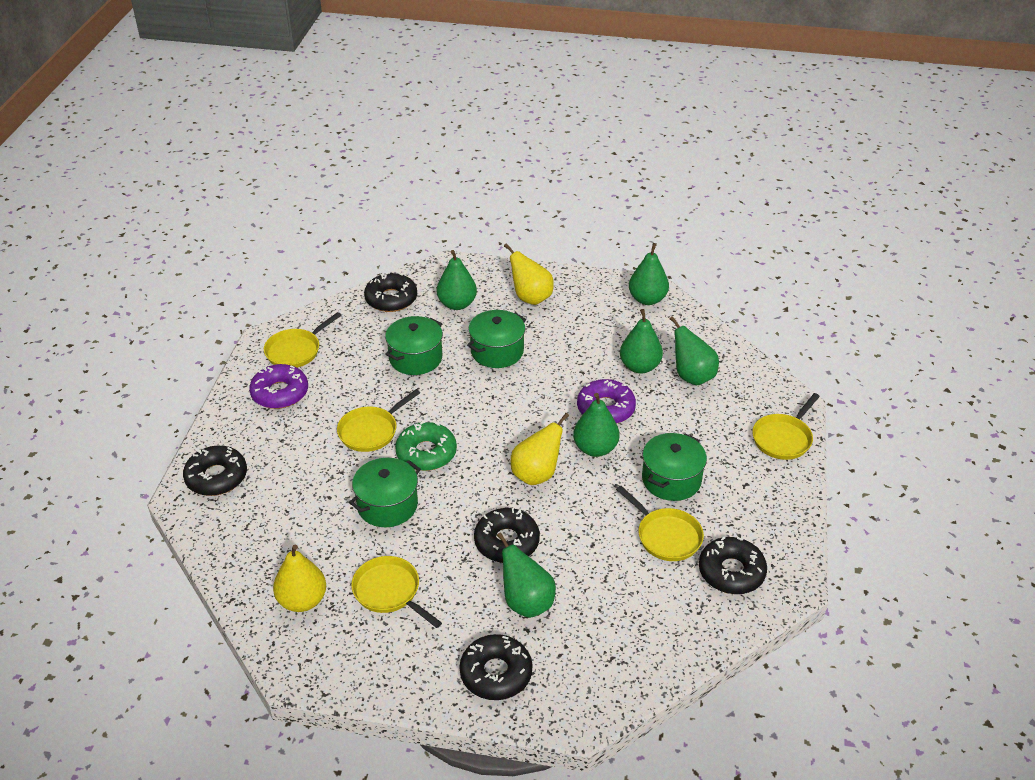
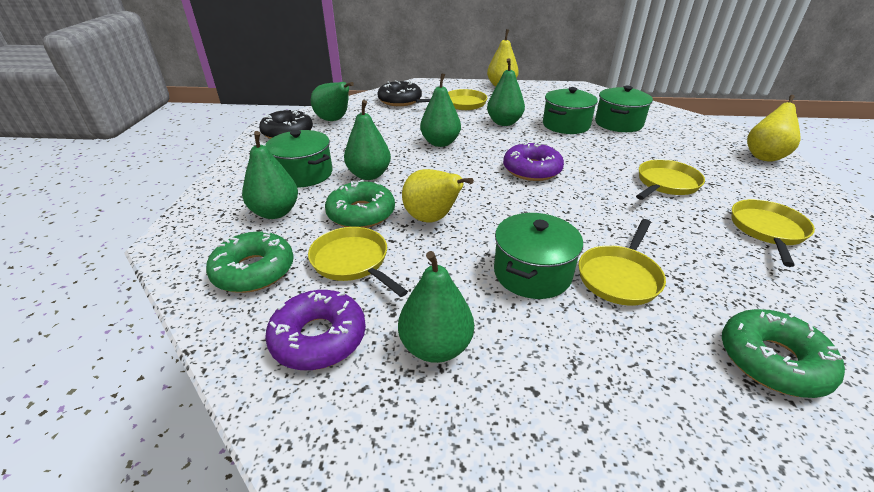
black donut: 5 -> 2
green donut: 1 -> 3

